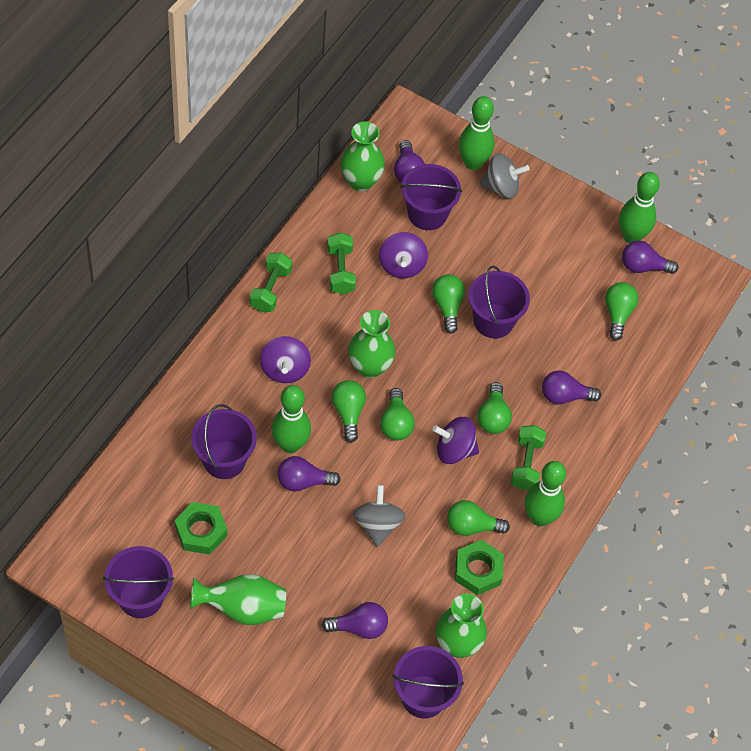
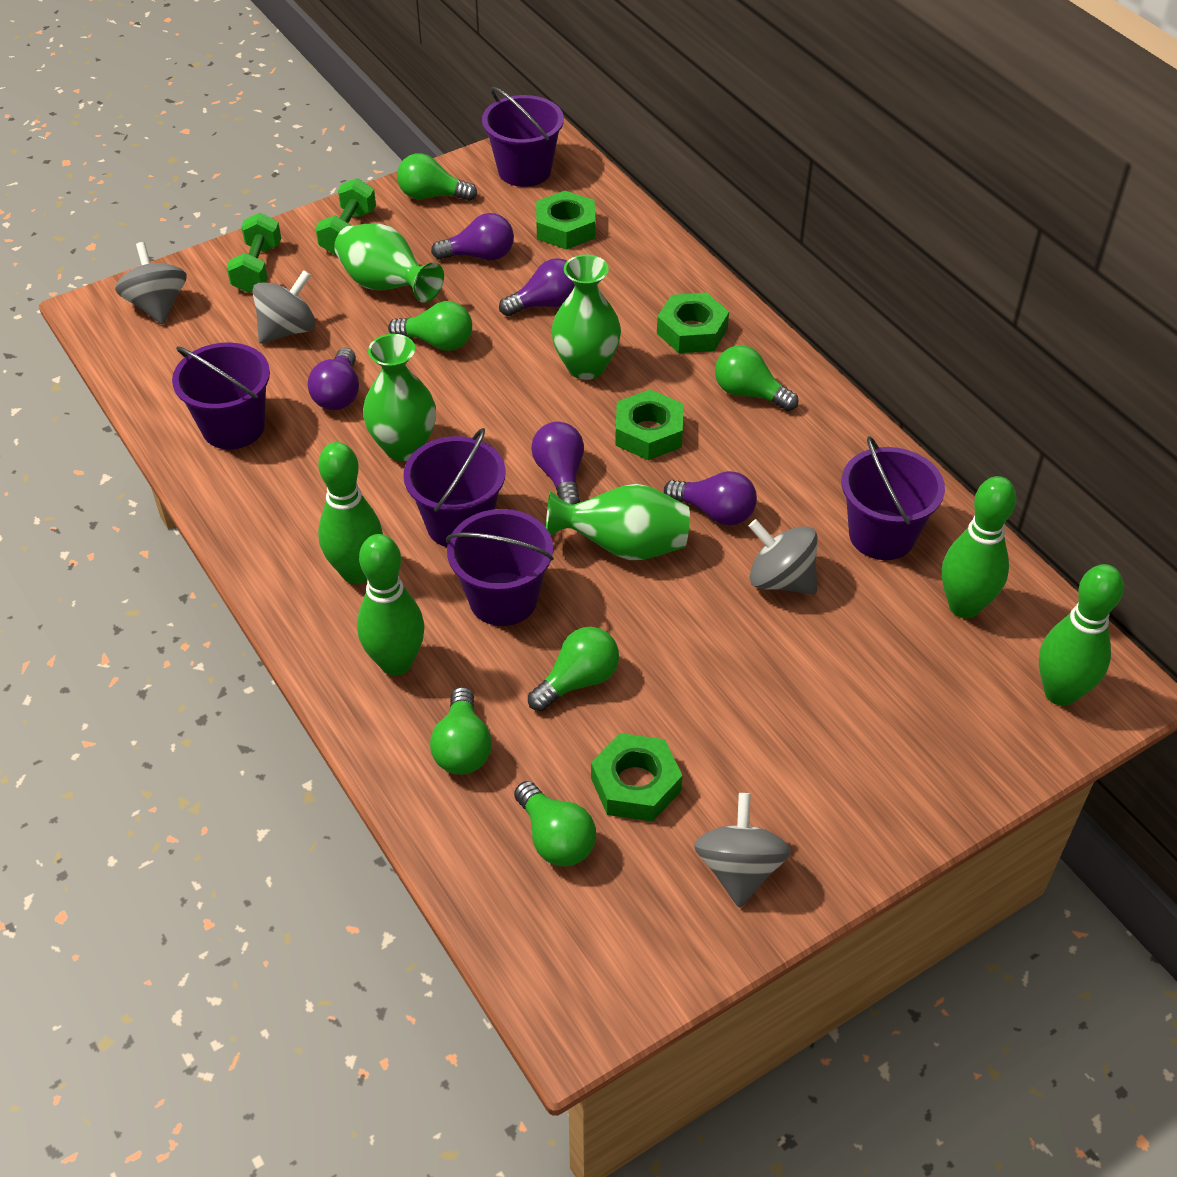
green dumbbell: 3 -> 2
green nut: 2 -> 4
grey spinning top: 2 -> 4
purple spinning top: 3 -> 0

